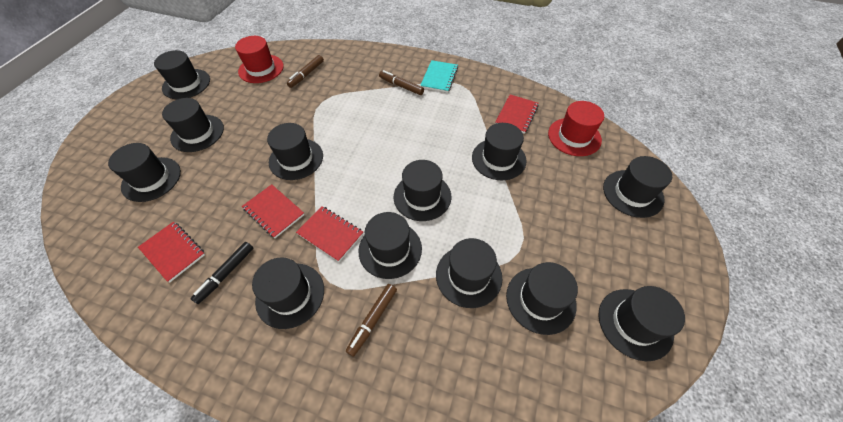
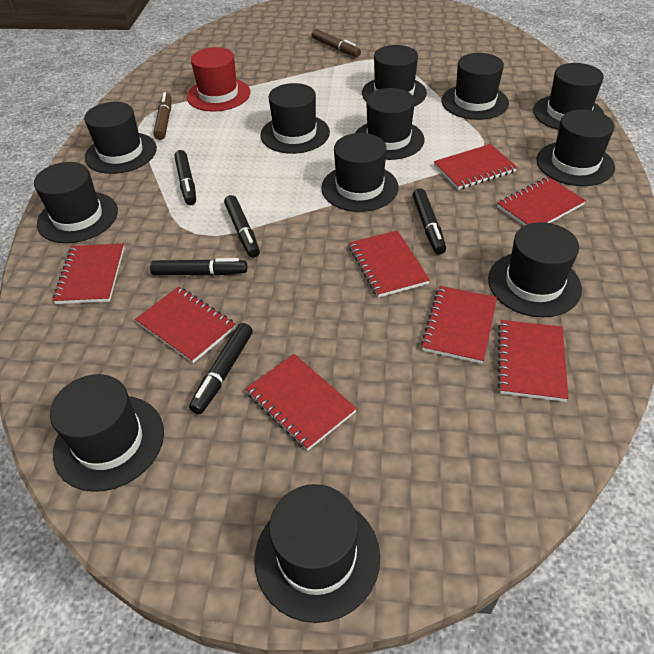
black marker: 1 -> 5
brown marker: 3 -> 2
red hat: 2 -> 1
red notebook: 4 -> 8
turquoise notebook: 1 -> 0

